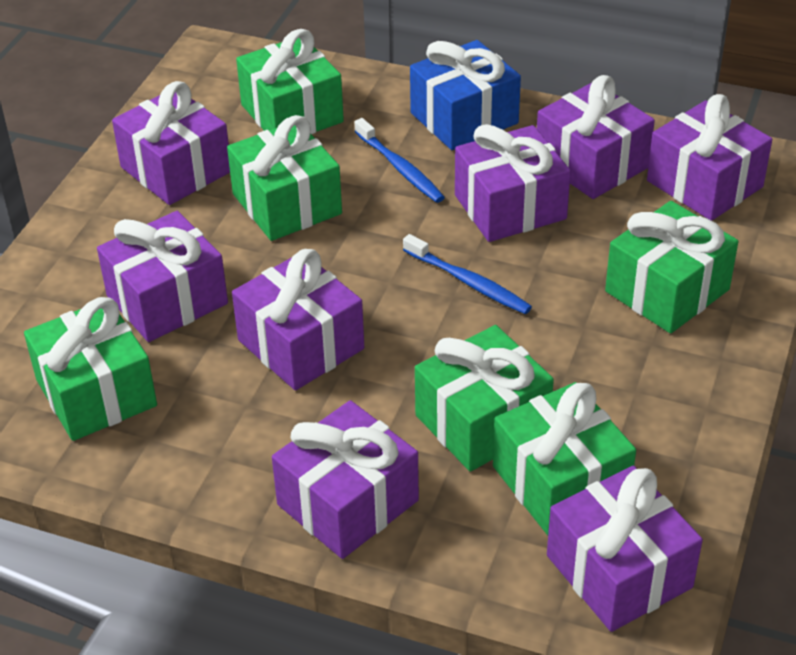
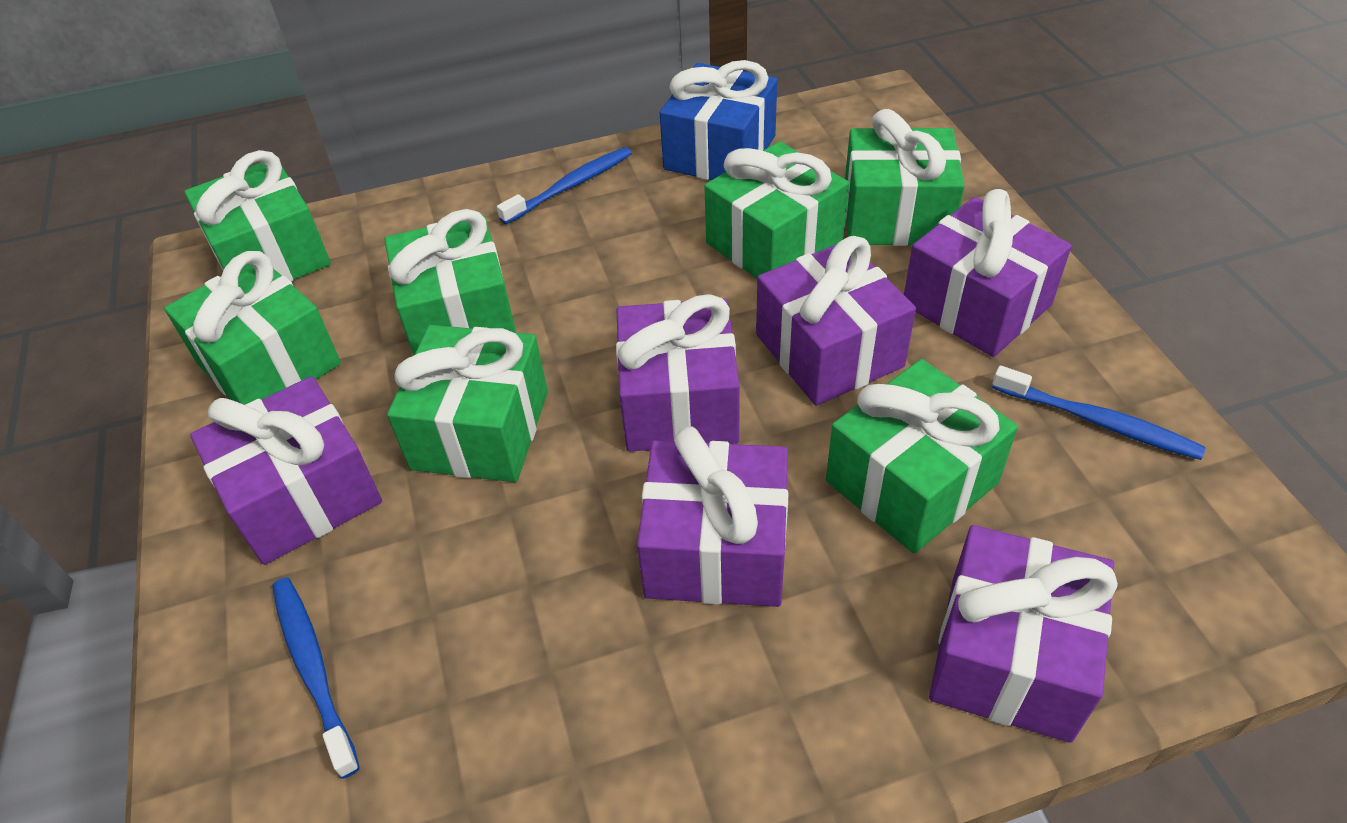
blue toothbrush: 2 -> 3
green gift: 6 -> 7
purple gift: 8 -> 6

